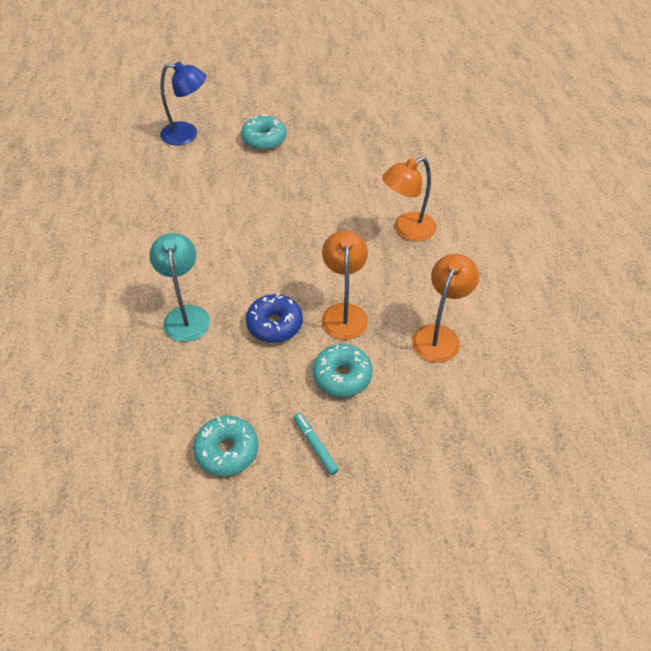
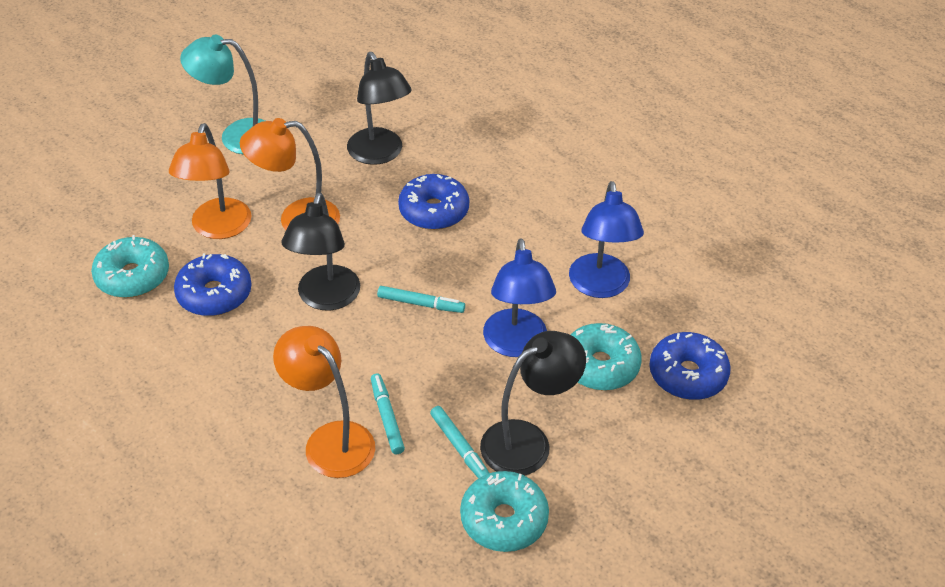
black lamp: 0 -> 3
blue donut: 1 -> 3
blue lamp: 1 -> 2
turquoise marker: 1 -> 3

